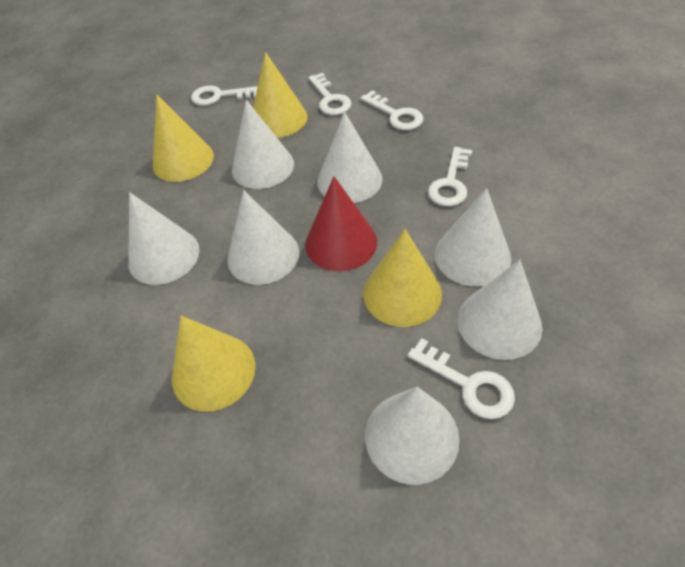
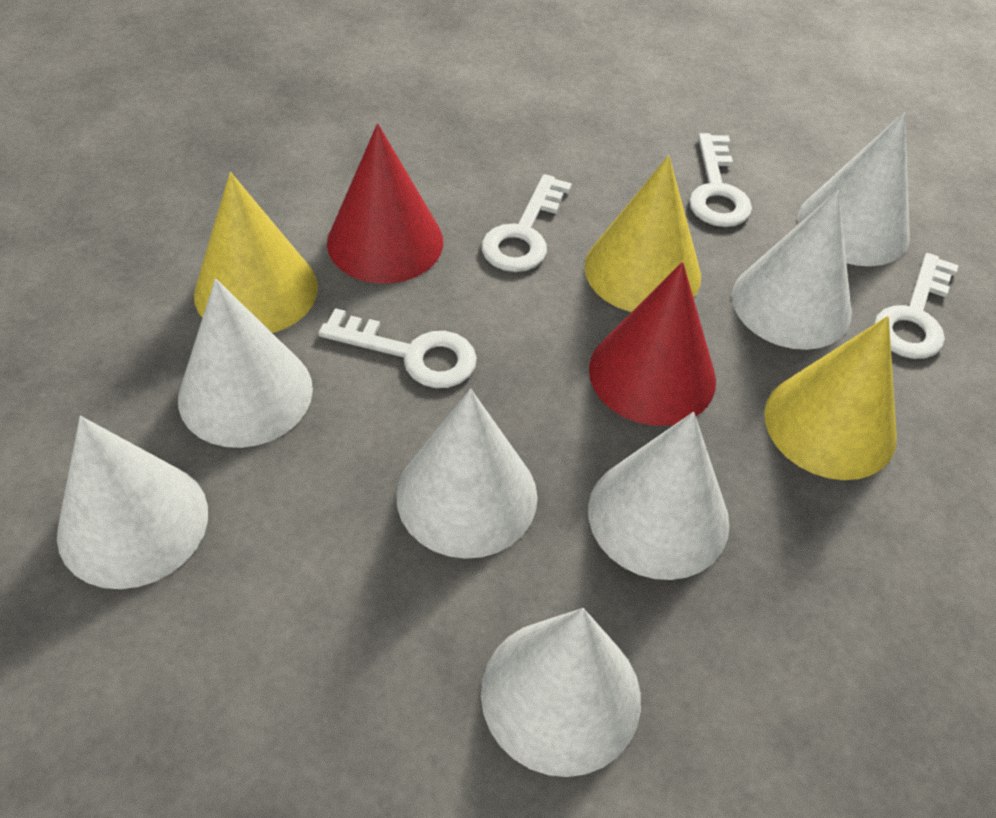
red cone: 1 -> 2
white key: 5 -> 4
yellow cone: 4 -> 3

